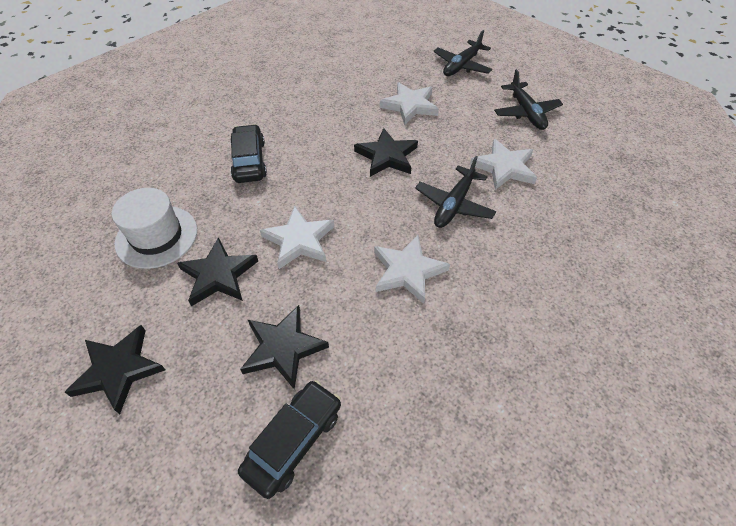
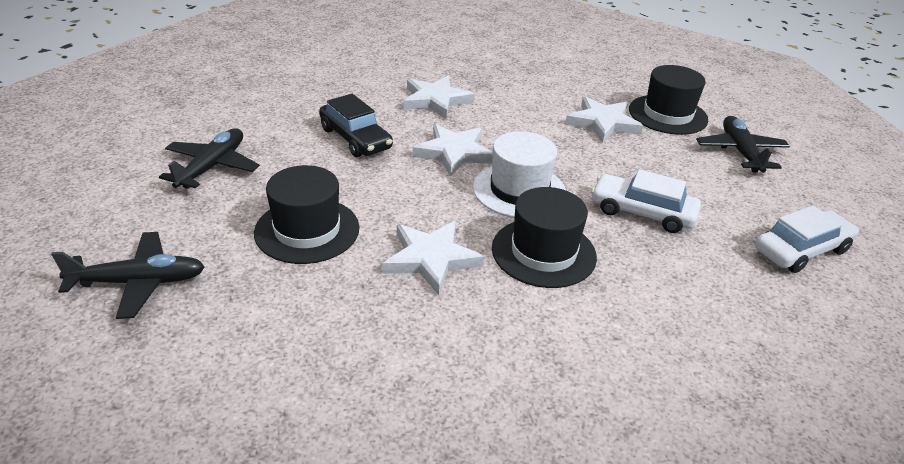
black car: 2 -> 1
black hat: 0 -> 3
black star: 4 -> 0
white car: 0 -> 2

